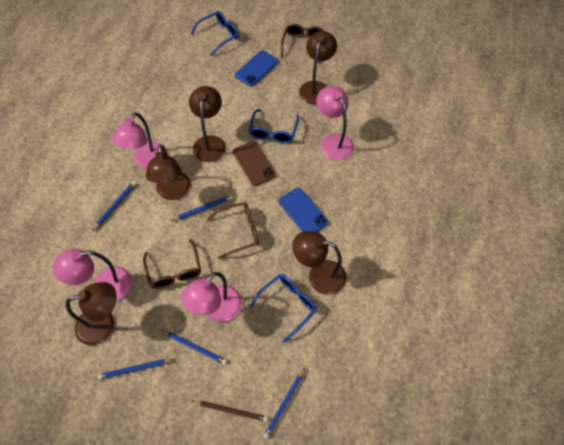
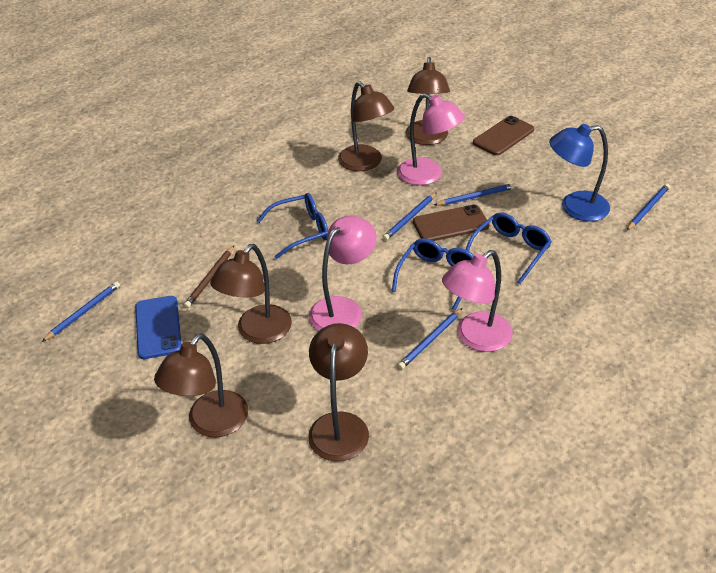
blue lamp: 0 -> 1
blue phone: 2 -> 1
brown glasses: 3 -> 0
brown phone: 1 -> 2
pink lamp: 4 -> 3

